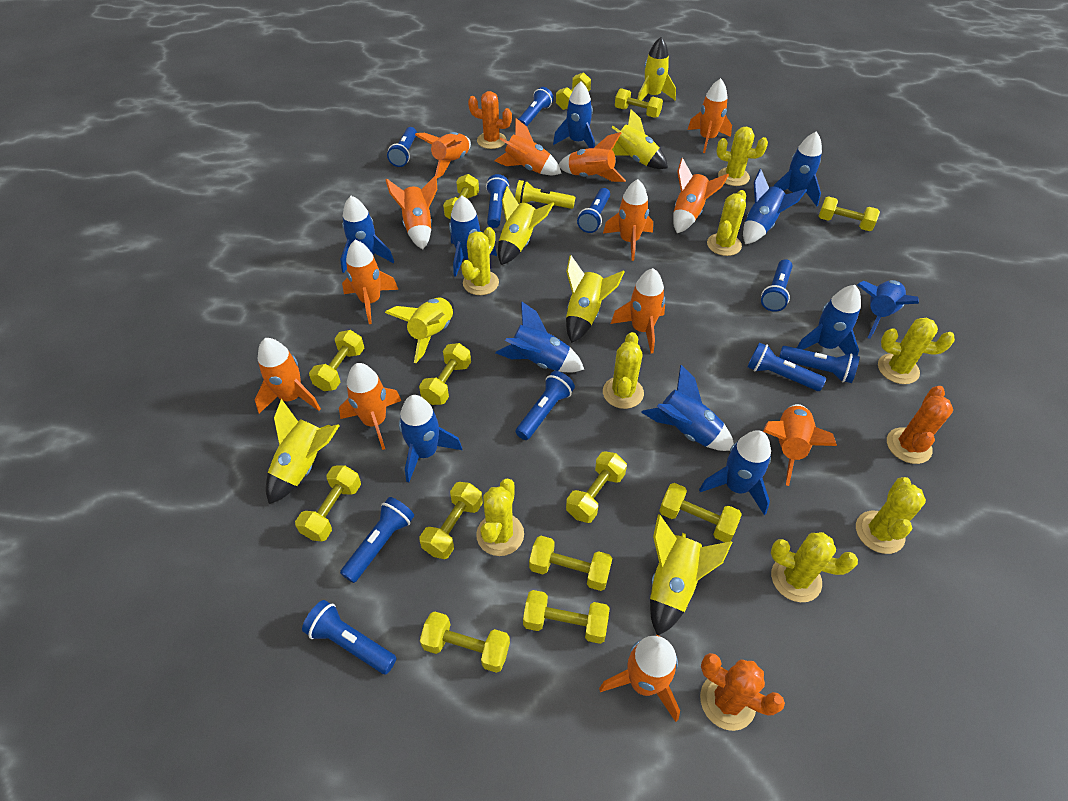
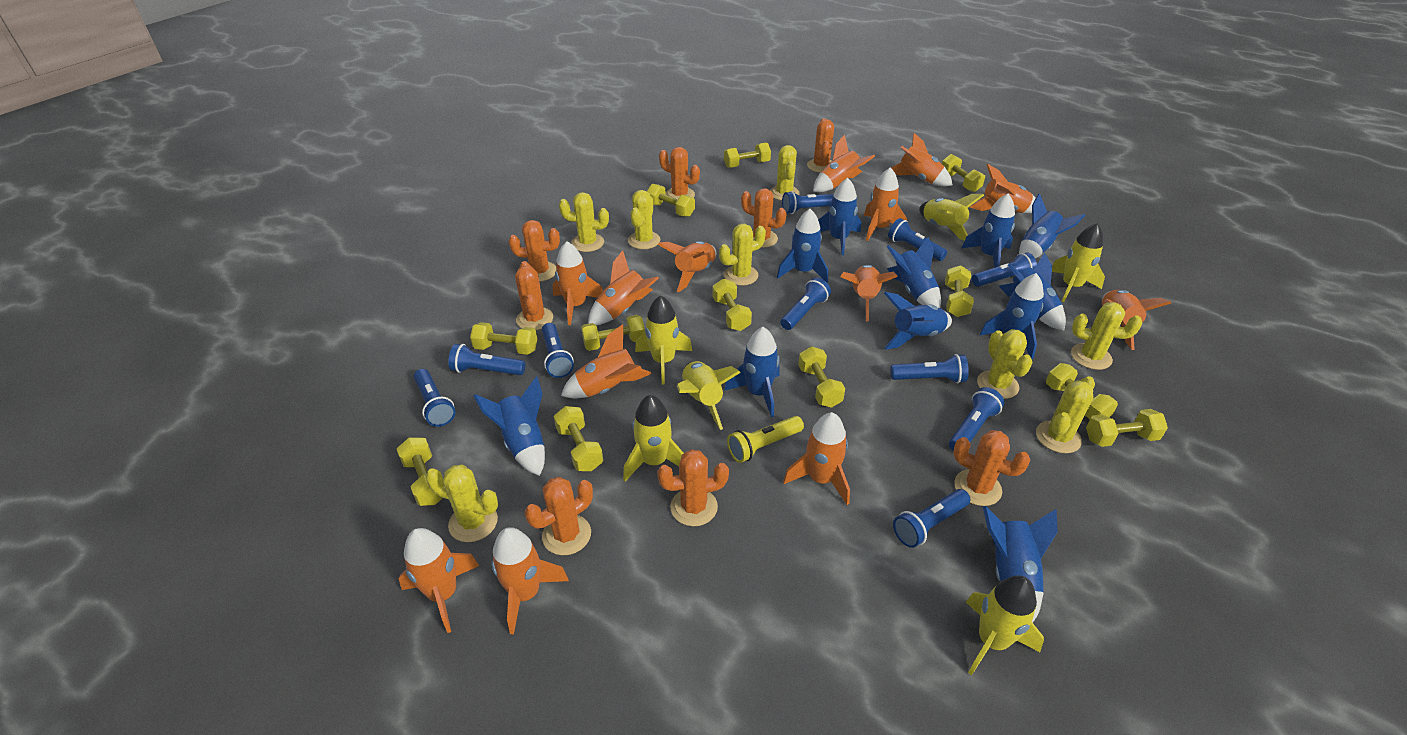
orange cactus: 3 -> 8
yellow dumbbell: 13 -> 12
yellow rocket: 7 -> 6

